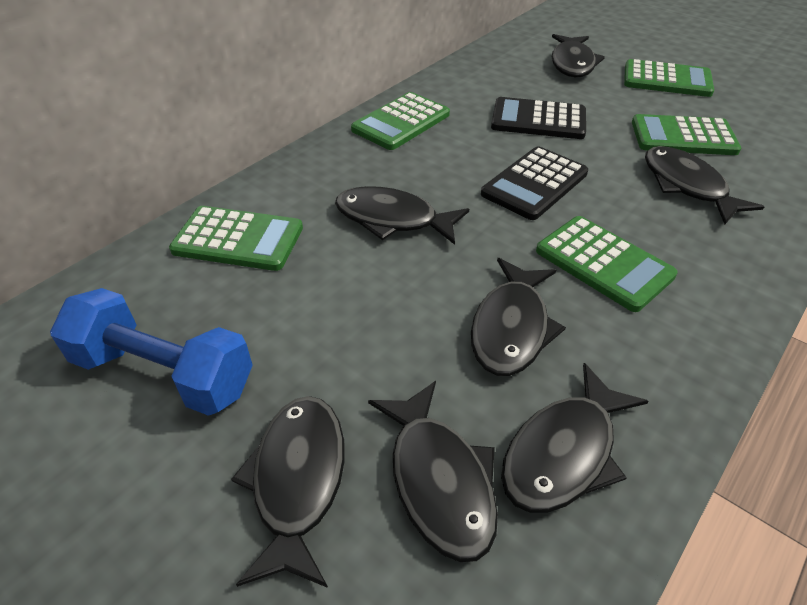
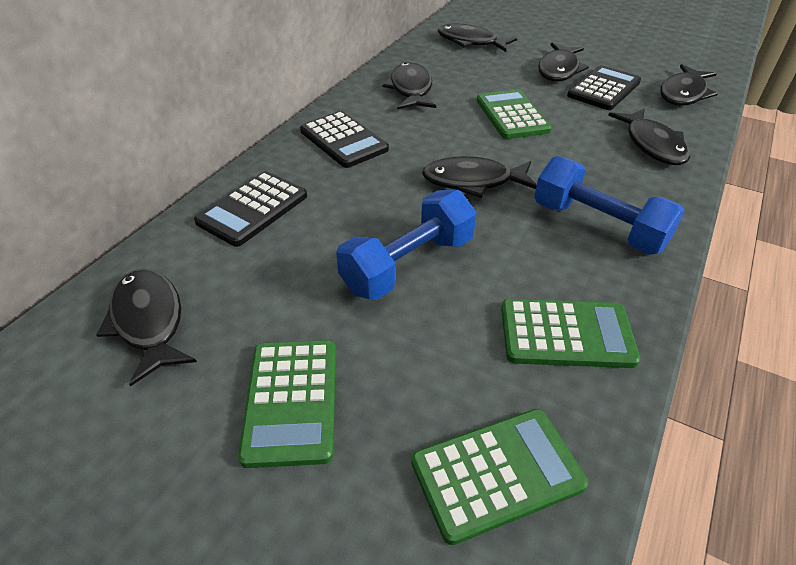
black calculator: 2 -> 3
blue dumbbell: 1 -> 2
green calculator: 5 -> 4

